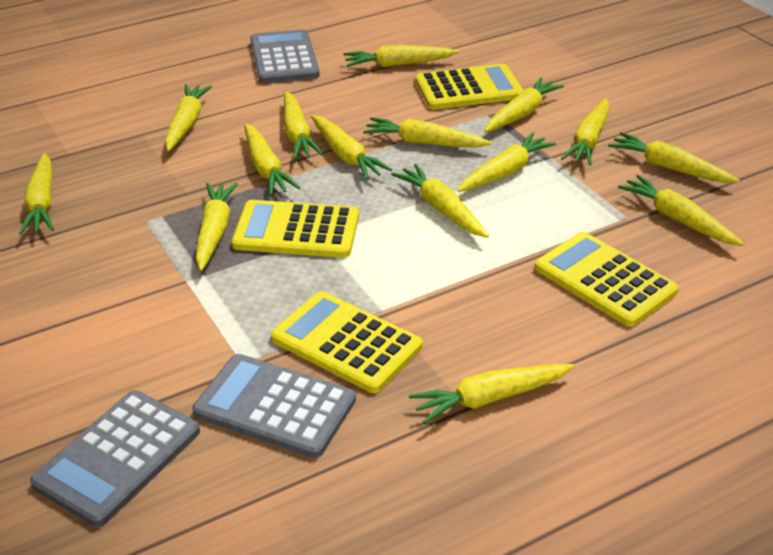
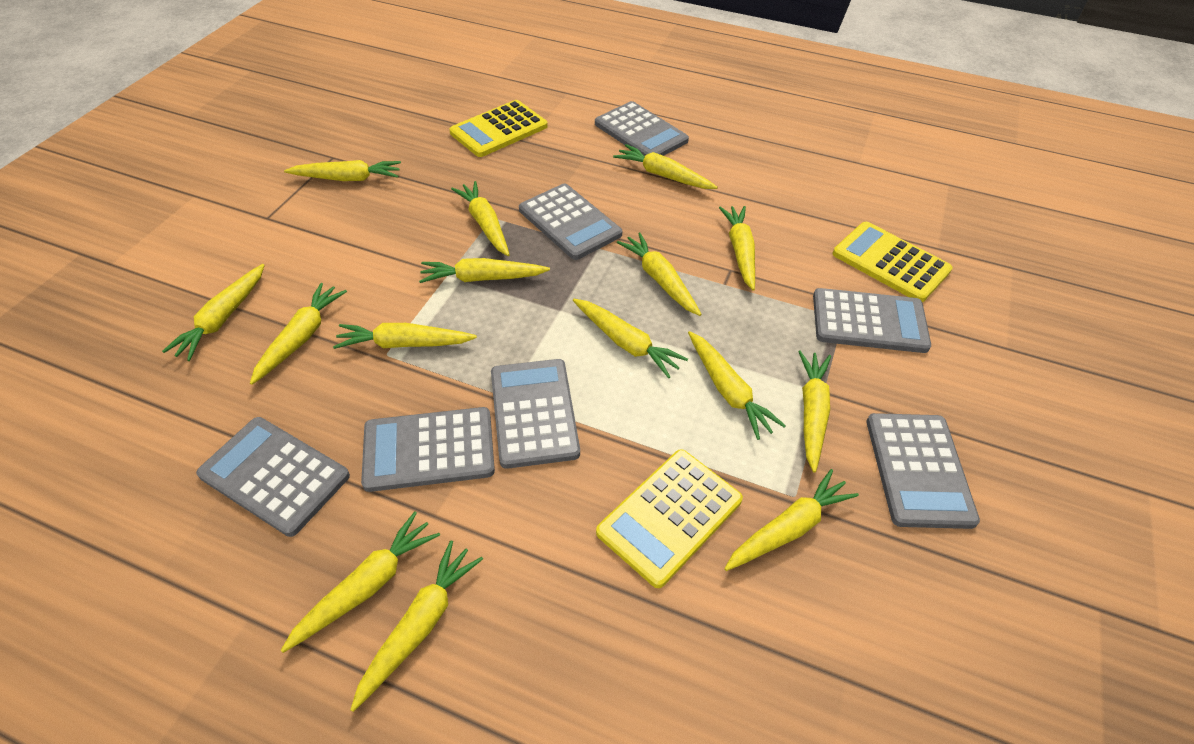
grey calculator: 3 -> 7
yellow calculator: 4 -> 3

